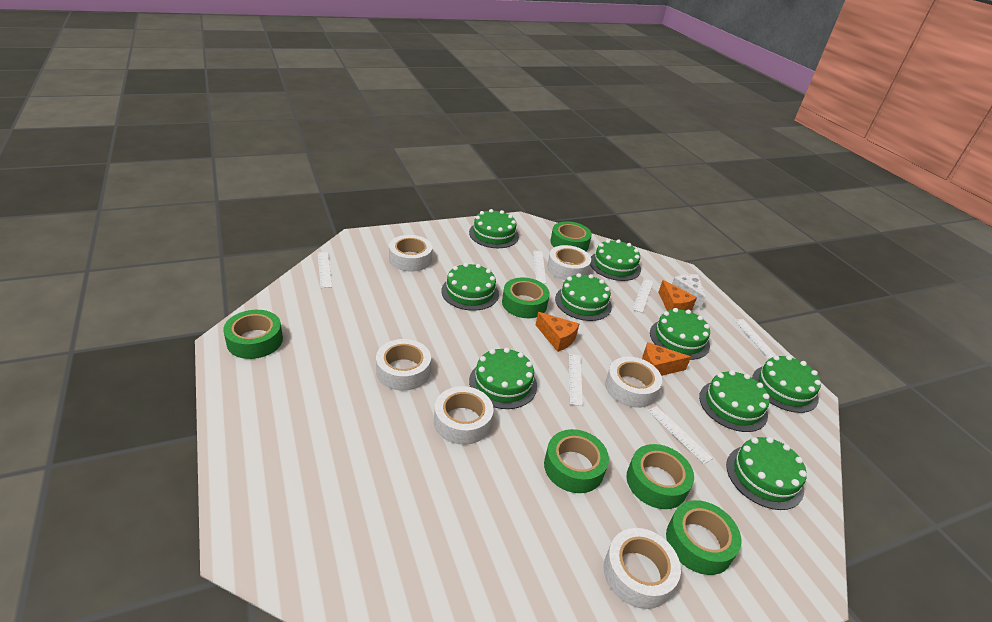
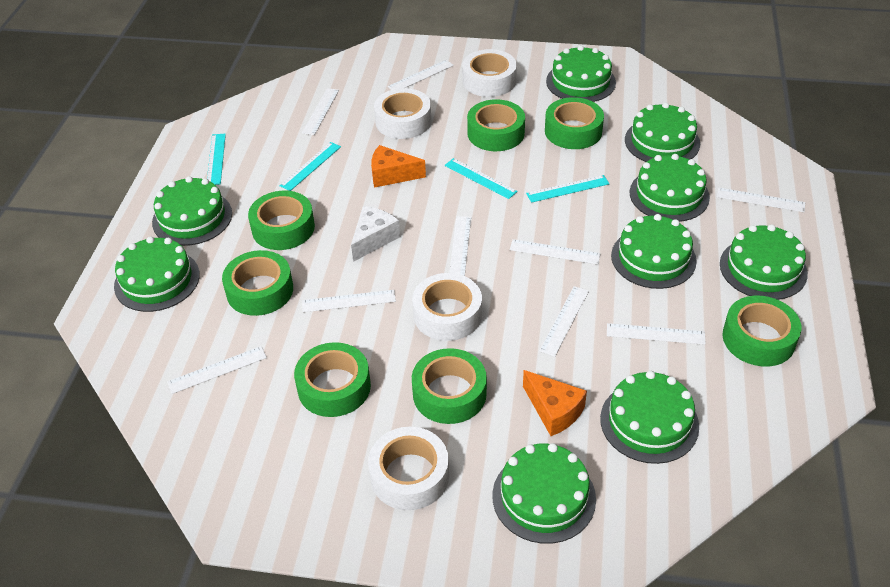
green tape: 6 -> 7
orange cheese: 3 -> 2
turquoise ruler: 0 -> 4
white ruler: 6 -> 9
white tape: 6 -> 4

